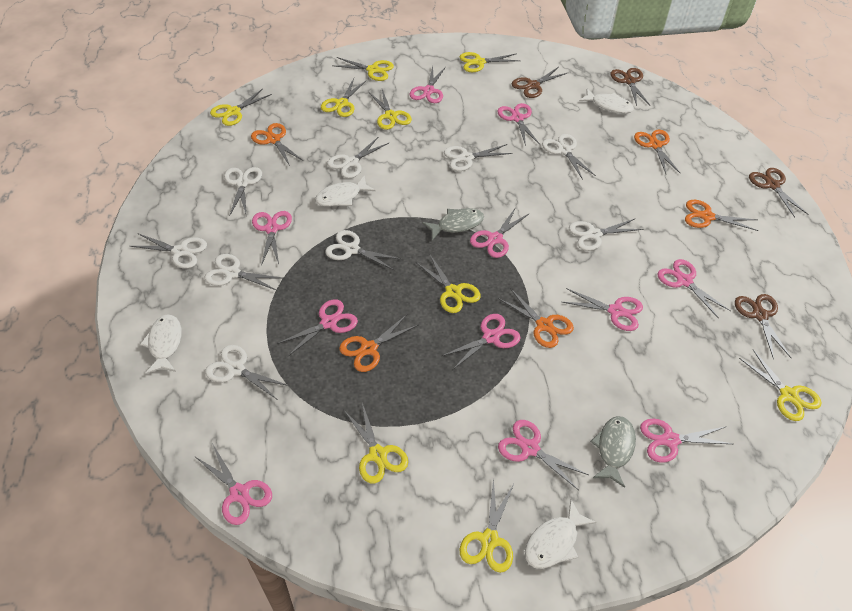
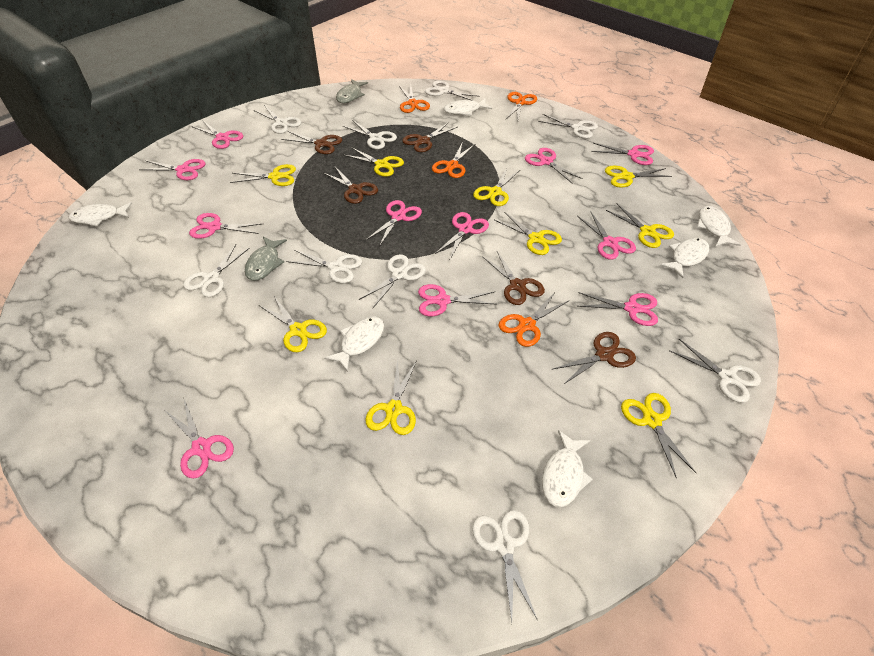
brown scissors: 4 -> 5
orange scissors: 5 -> 4
white fish: 4 -> 6

